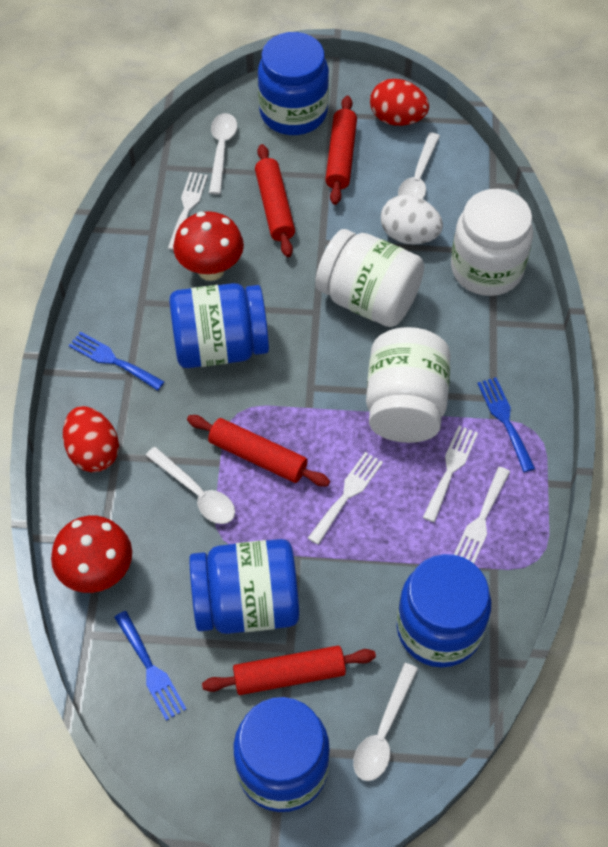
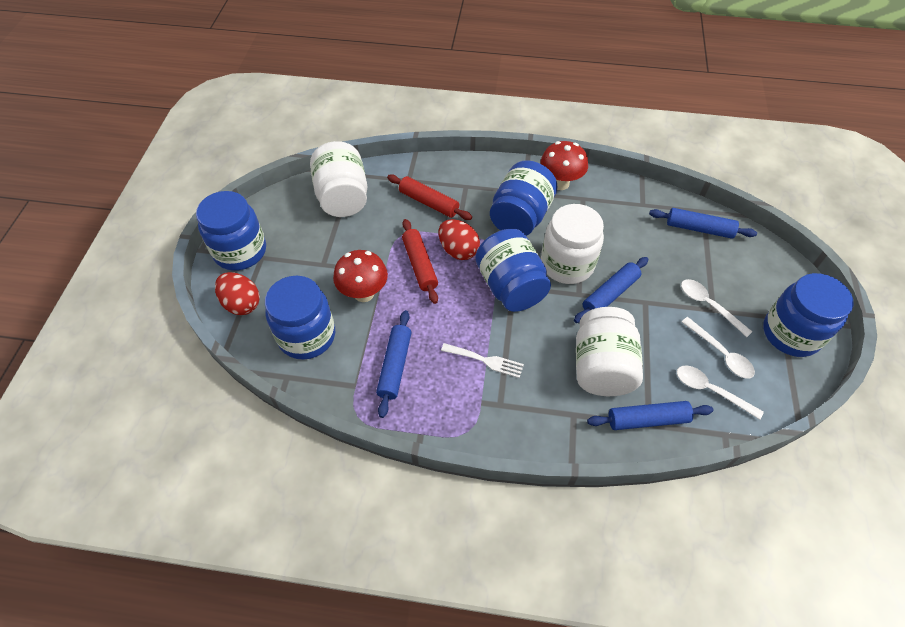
blue fork: 3 -> 0
blue rolling pin: 0 -> 4
red rolling pin: 4 -> 2
white egg: 1 -> 0
white fork: 4 -> 1
white spoon: 4 -> 3

